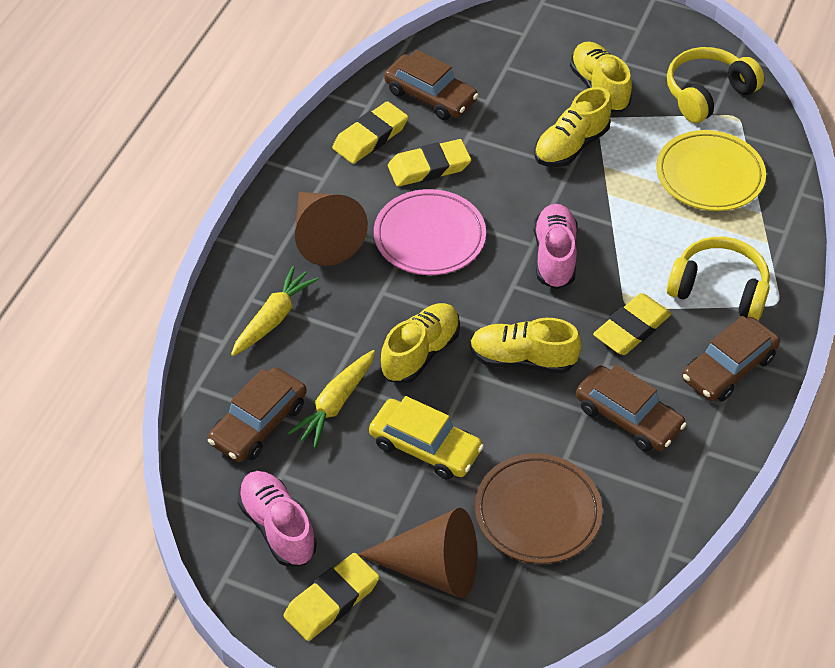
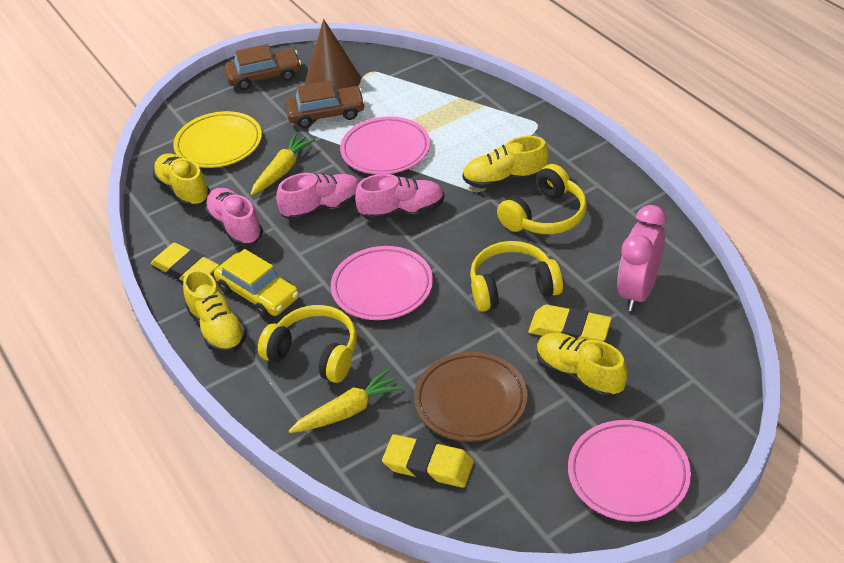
brown car: 4 -> 2
brown cone: 2 -> 1
pink clock: 0 -> 1
pink plate: 1 -> 3
pink shoe: 2 -> 3
yellow eraser: 4 -> 3
yellow headphones: 2 -> 3

